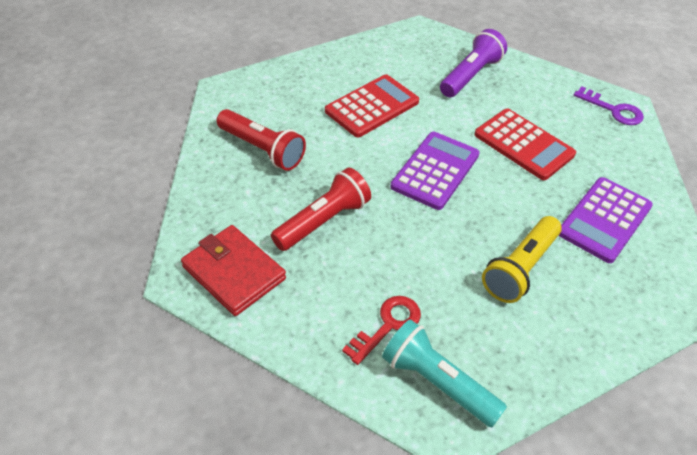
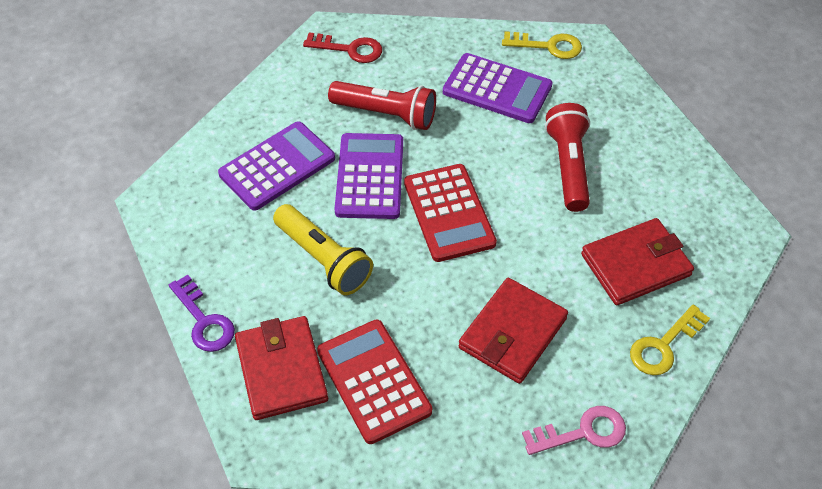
pink key: 0 -> 1
purple calculator: 2 -> 3
purple flashlight: 1 -> 0
red wallet: 1 -> 3
turquoise flashlight: 1 -> 0
yellow key: 0 -> 2

